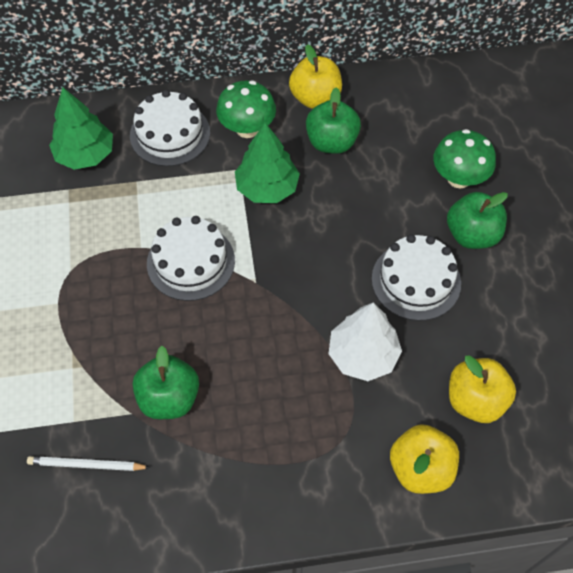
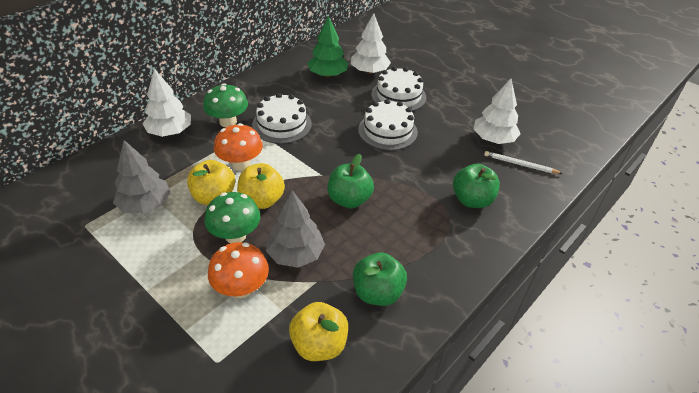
green tree: 2 -> 1
grey tree: 0 -> 2
orange mushroom: 0 -> 2
white tree: 1 -> 3

